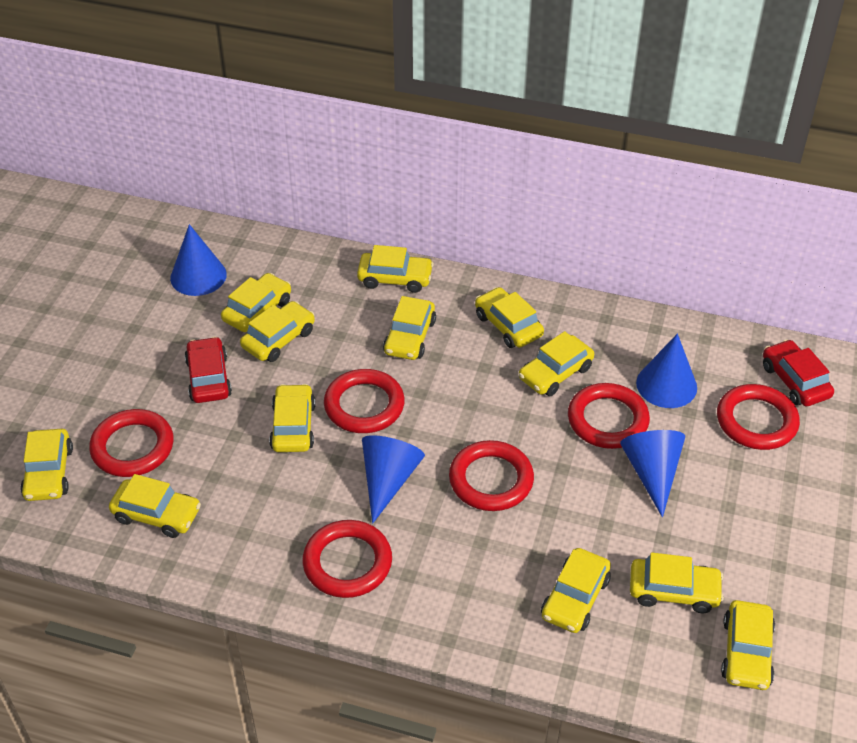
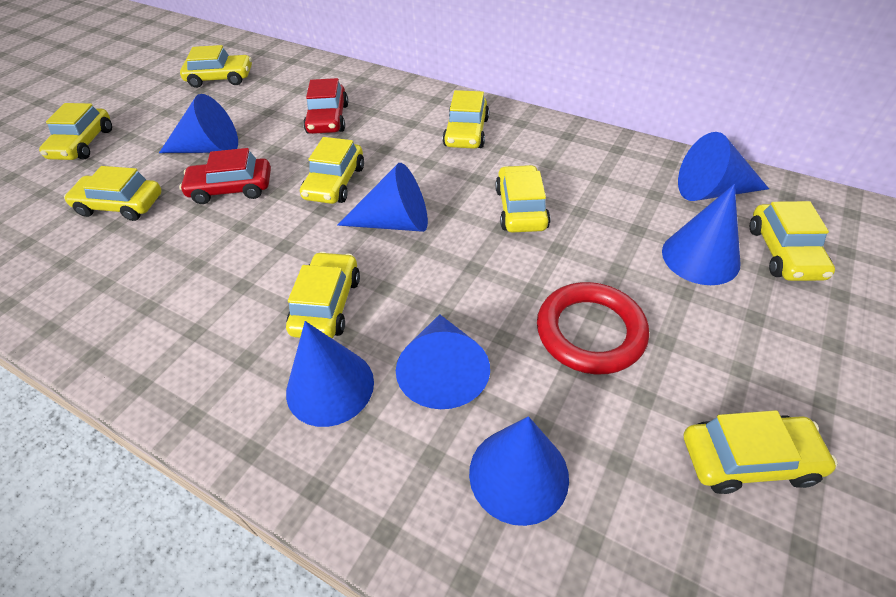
blue cone: 4 -> 7
red ring: 6 -> 1
yellow car: 12 -> 9

